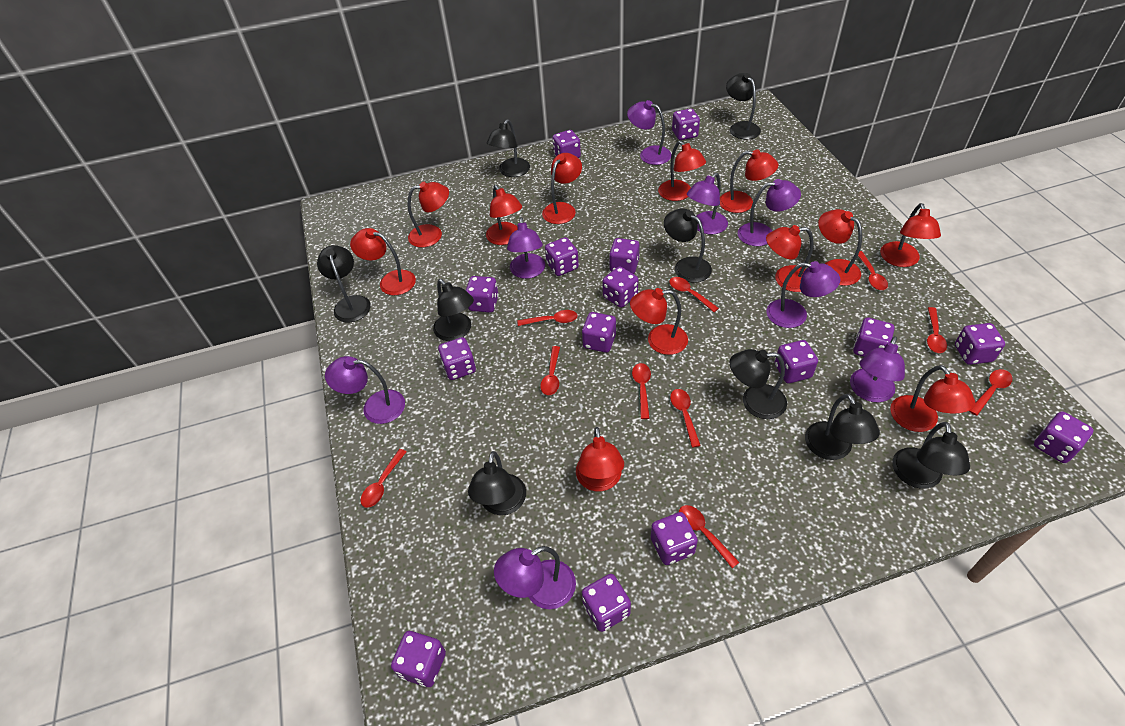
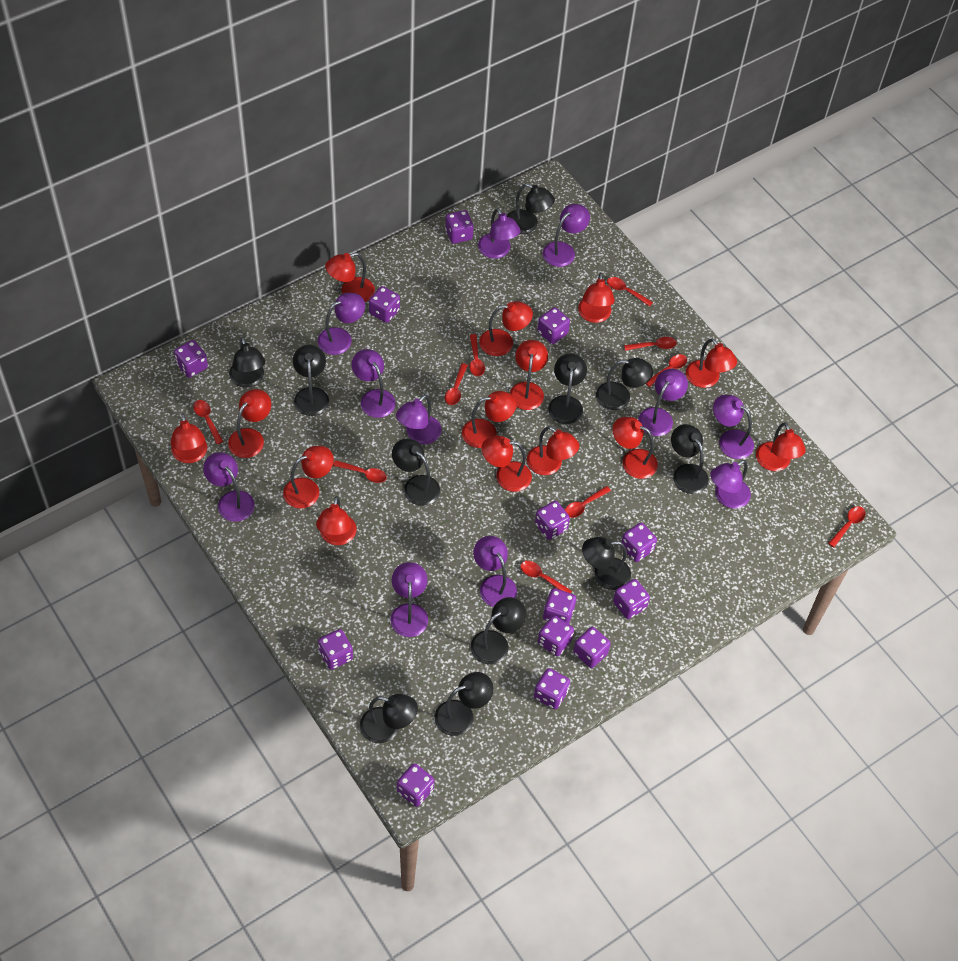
black lamp: 9 -> 11
purple dice: 15 -> 13
purple lamp: 8 -> 11
red lamp: 12 -> 14

